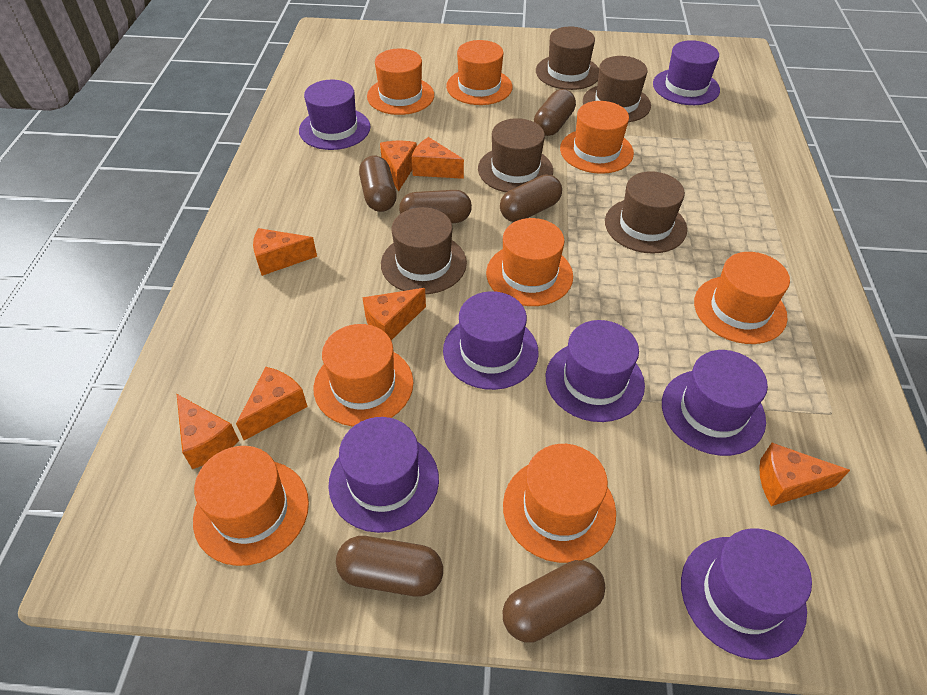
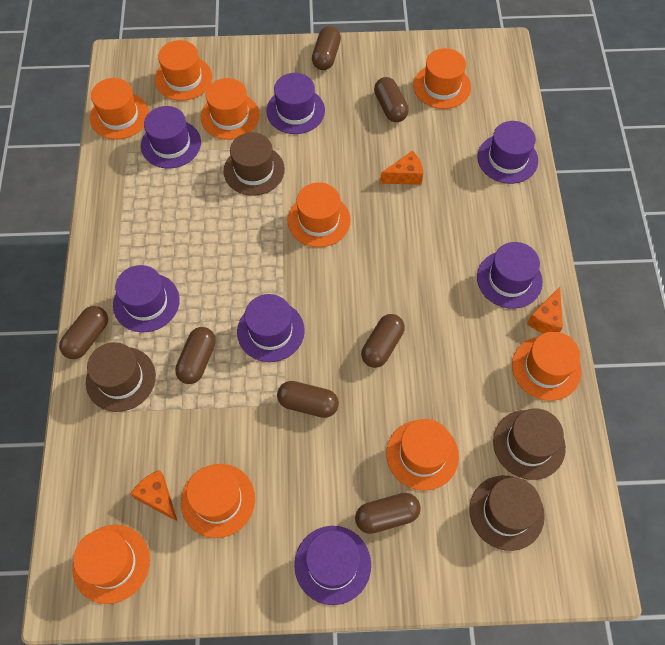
brown capsule: 6 -> 7
brown hat: 5 -> 4
orange cheese: 7 -> 3
orange hat: 8 -> 9

